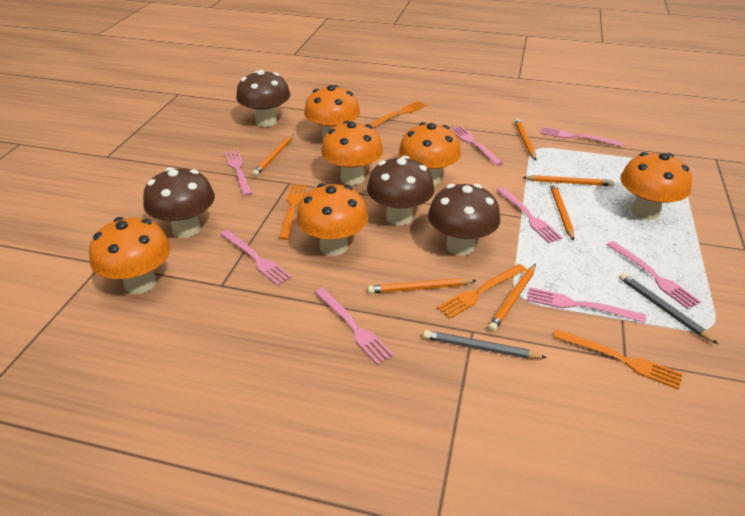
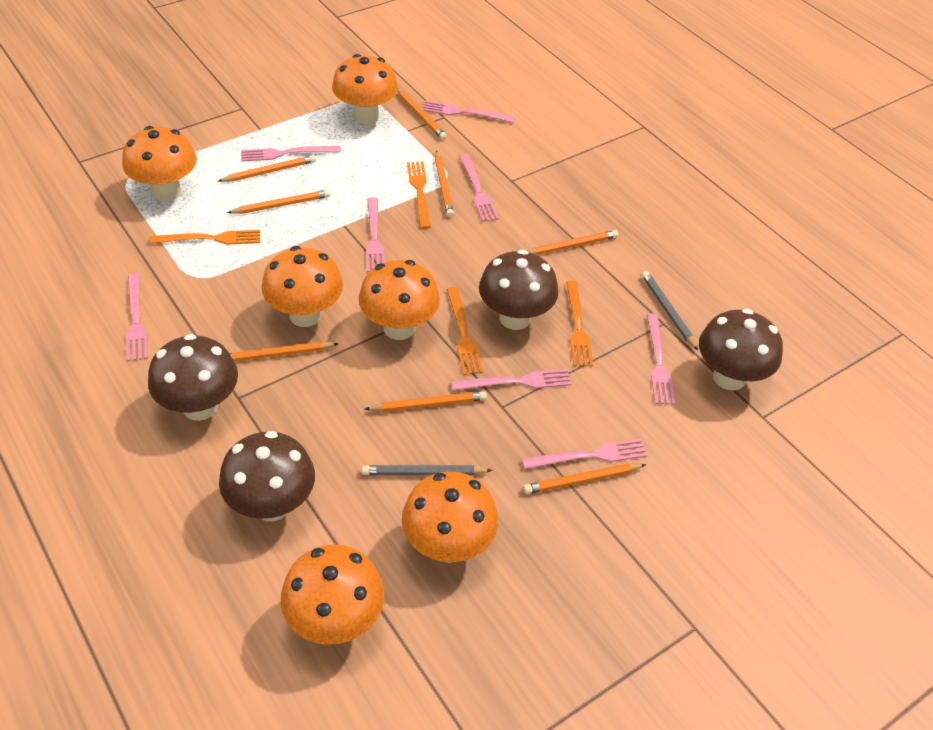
orange pencil: 6 -> 8

